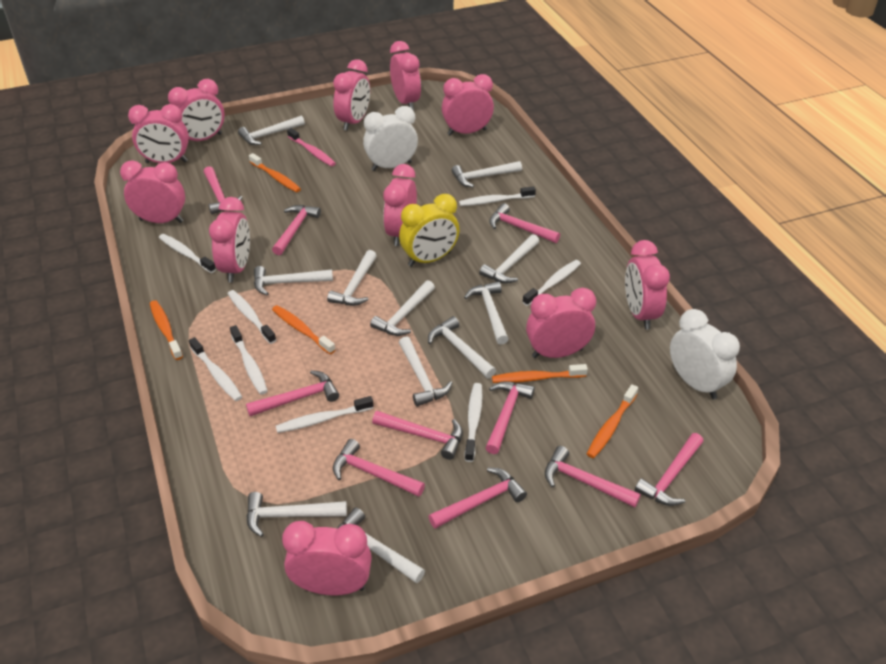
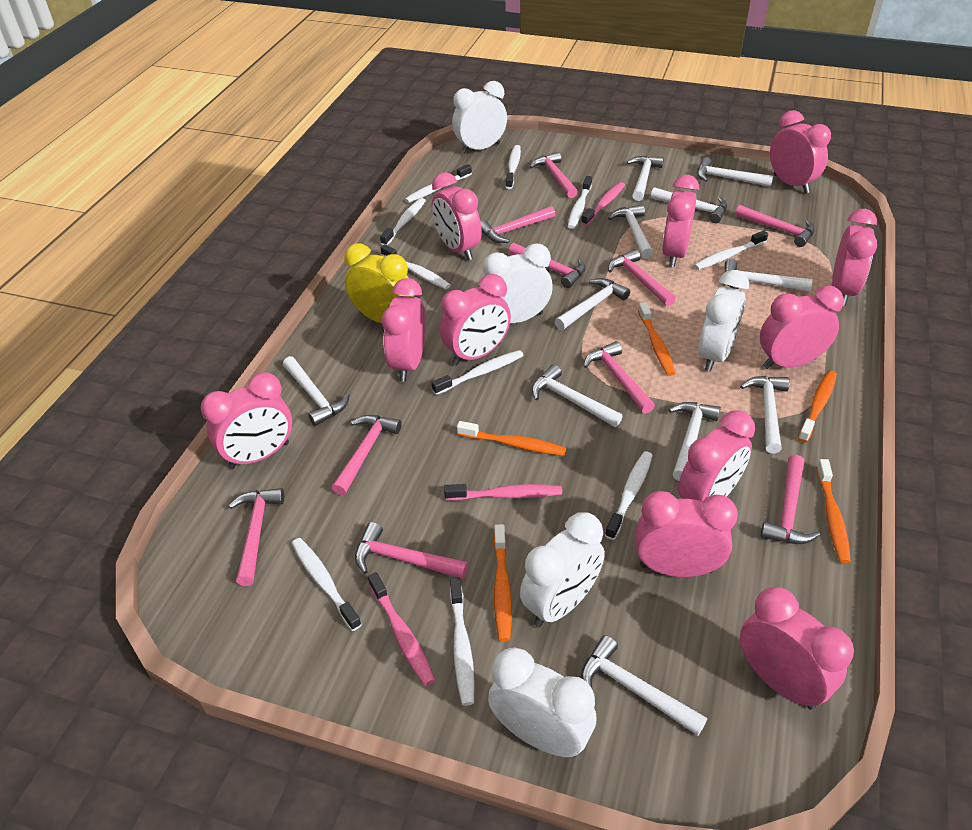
pink toothbrush: 1 -> 3
white clock: 2 -> 5
white toothbrush: 8 -> 10

